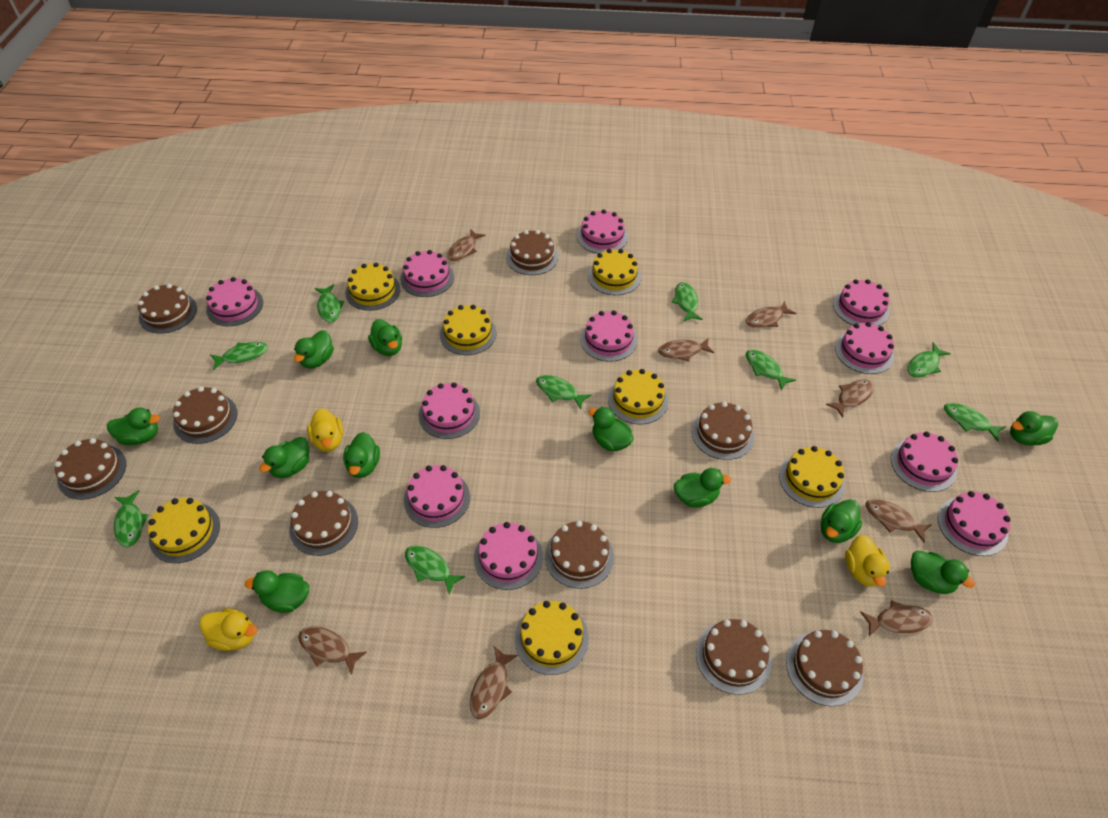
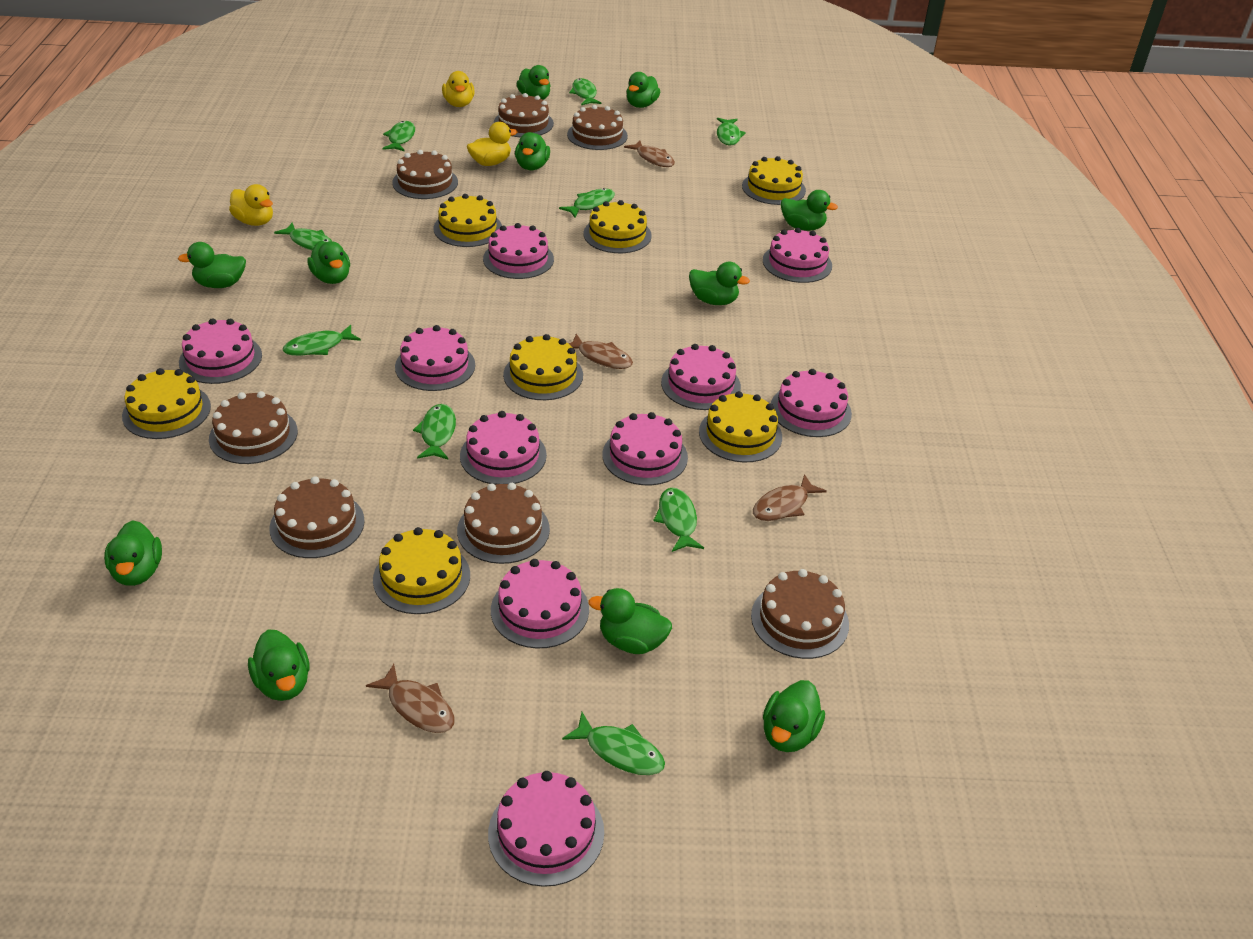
brown cake: 9 -> 7
brown fish: 8 -> 4
pink cake: 11 -> 10

